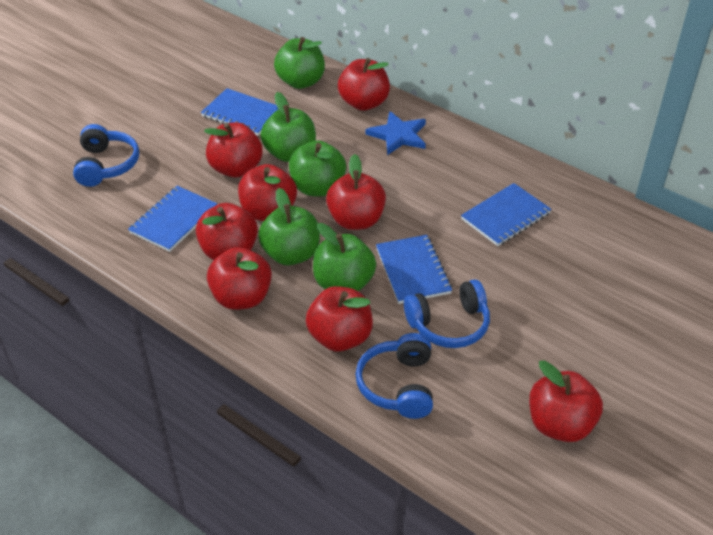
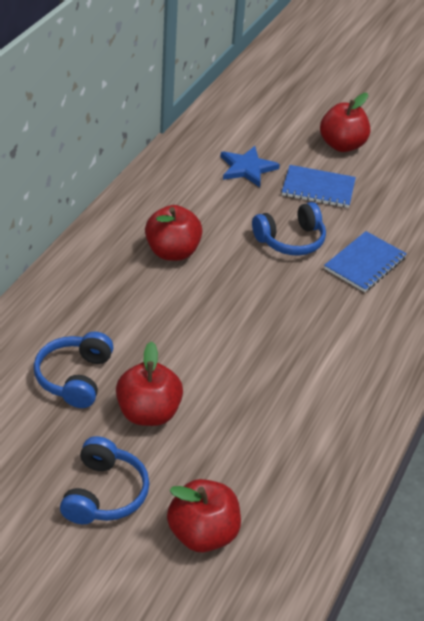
blue notebook: 4 -> 2
green apple: 5 -> 0
red apple: 8 -> 4

